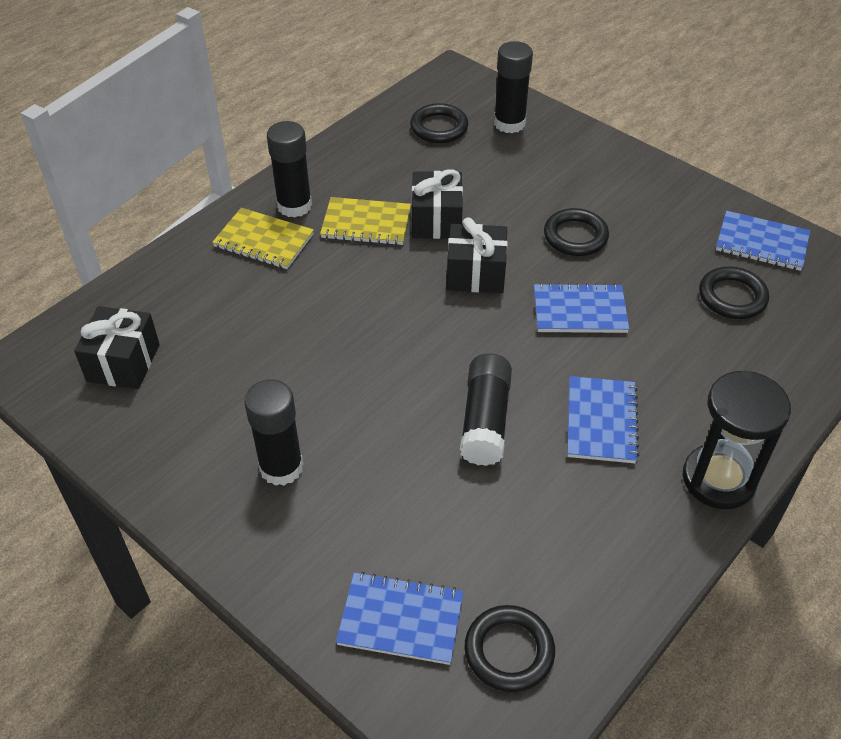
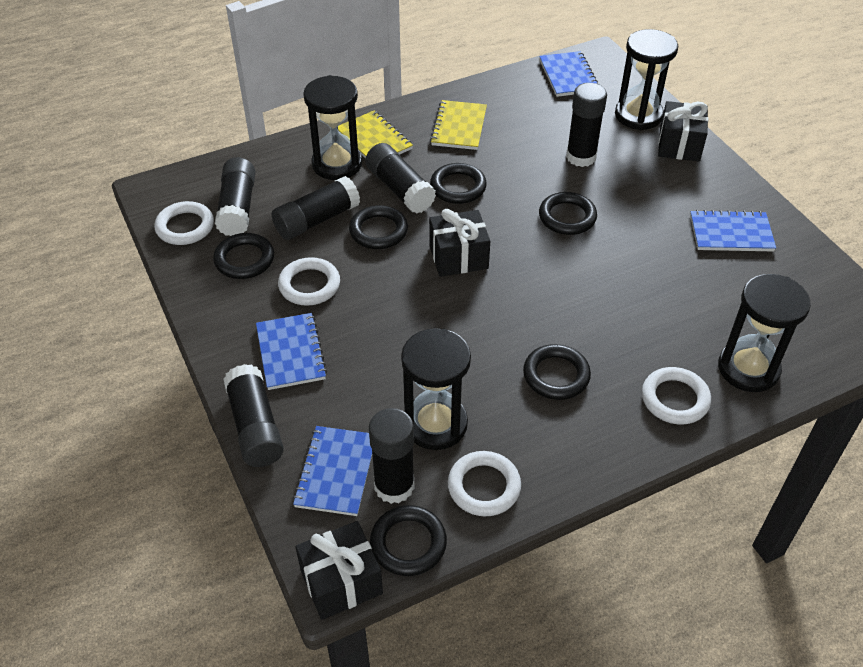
black glue stick: 4 -> 6
black hourglass: 1 -> 4
black ring: 4 -> 6
white ring: 0 -> 4

